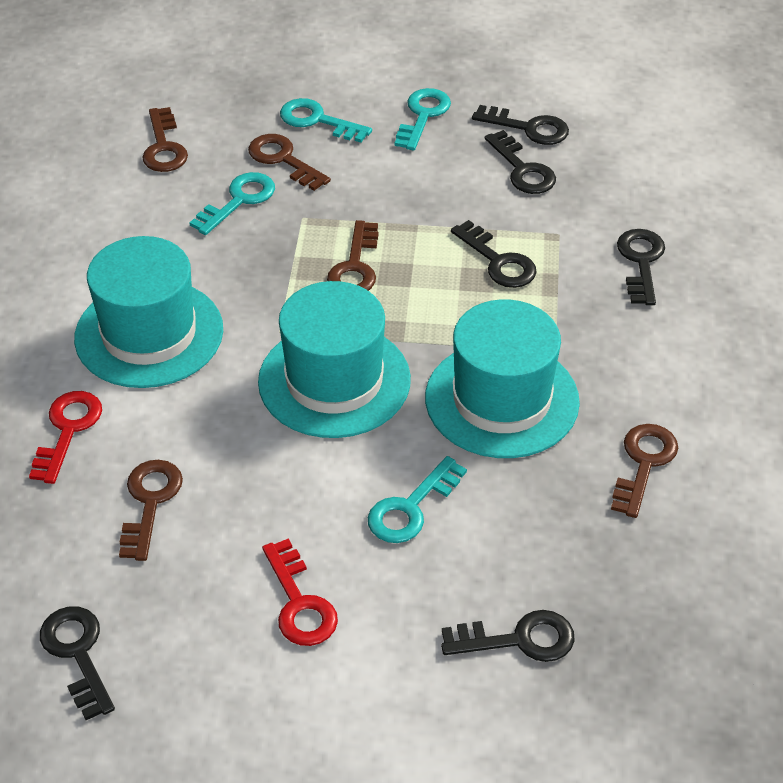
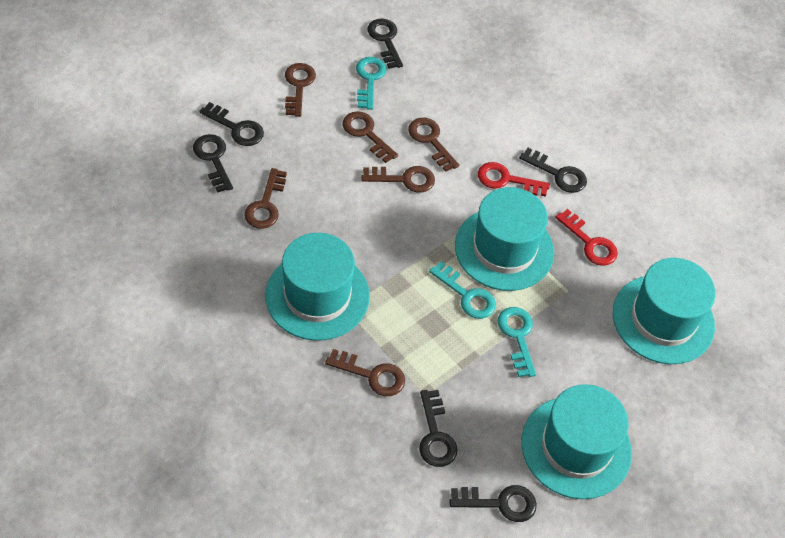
brown key: 5 -> 6
turquoise hat: 3 -> 4
turquoise key: 4 -> 3

